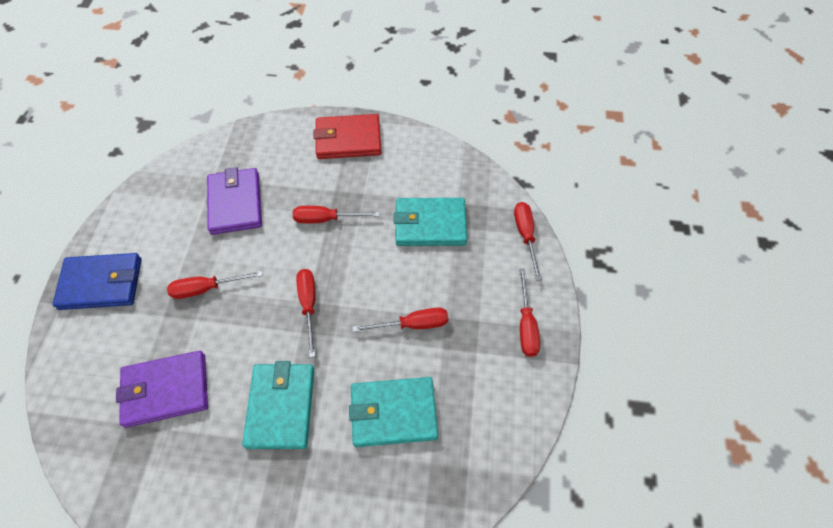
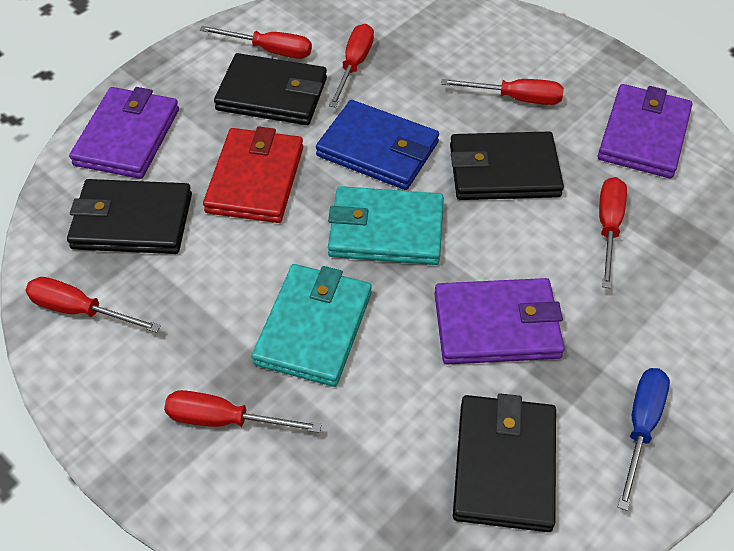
black wallet: 0 -> 4
blue screwdriver: 0 -> 1
purple wallet: 2 -> 3
turquoise wallet: 3 -> 2

